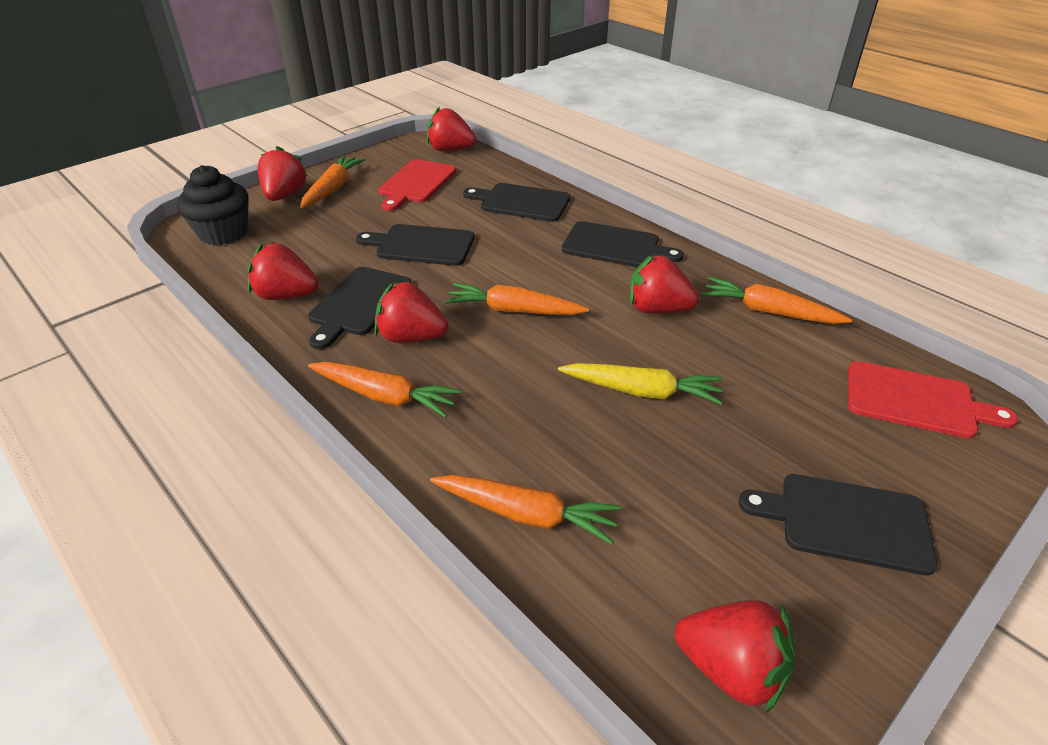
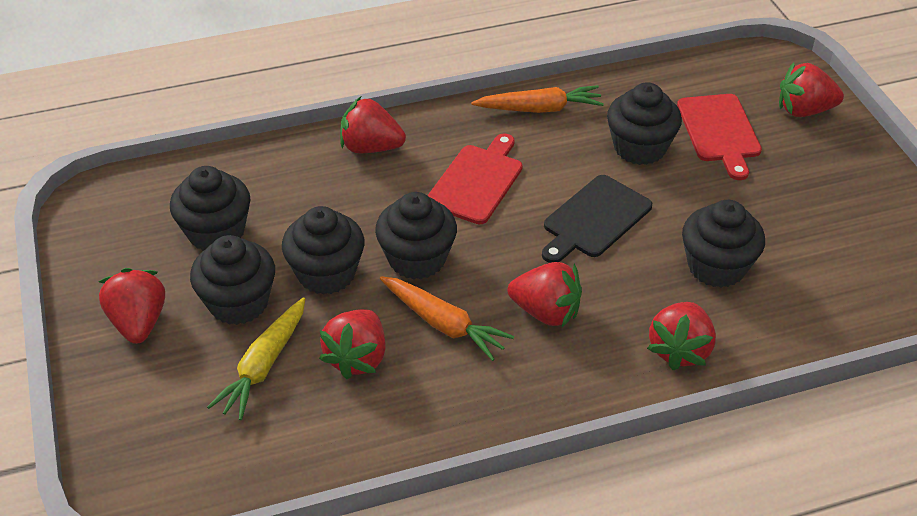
black cupcake: 1 -> 6
black cutting board: 5 -> 1
orange carrot: 5 -> 2

